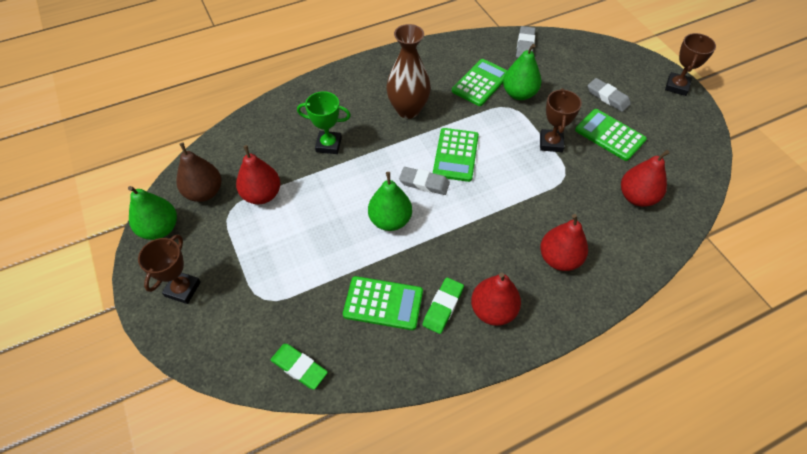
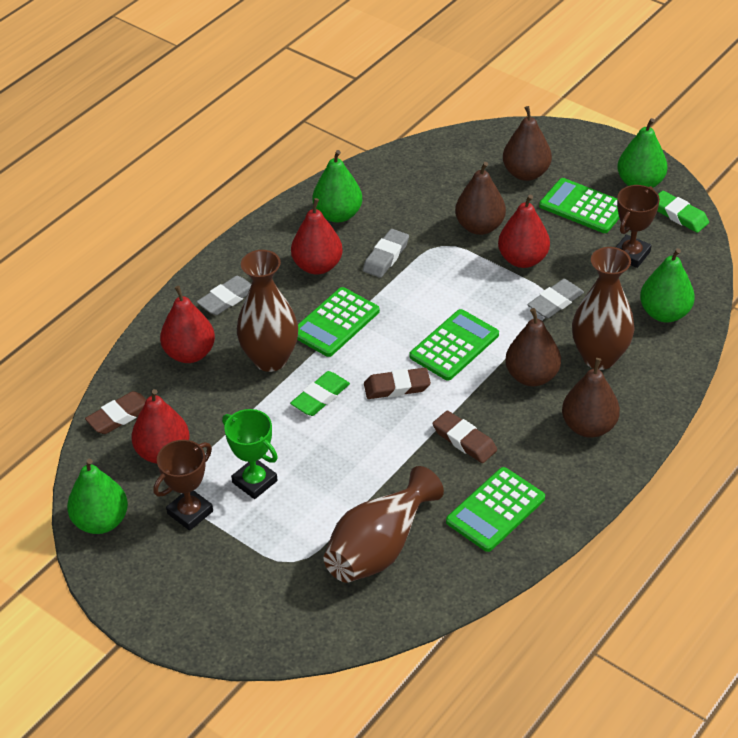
brown eraser: 0 -> 3
brown pear: 1 -> 4
brown trophy: 3 -> 2
brown vase: 1 -> 3
green pear: 3 -> 4

